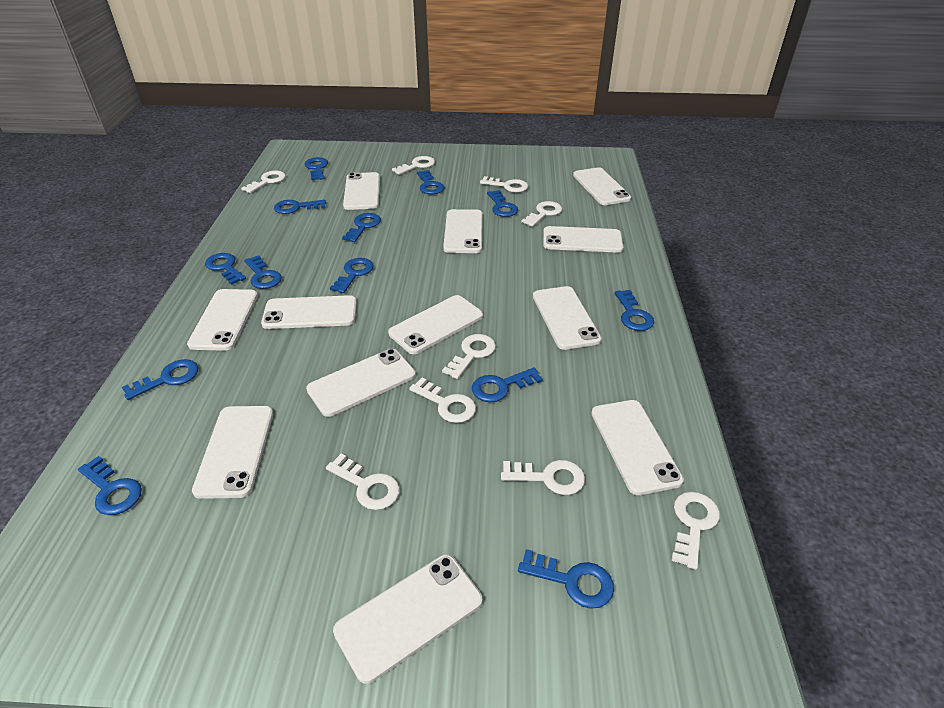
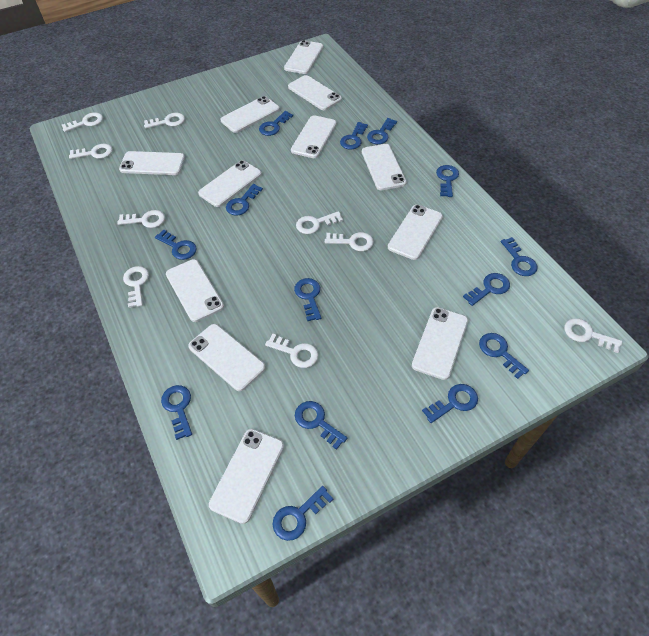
blue key: 13 -> 14

